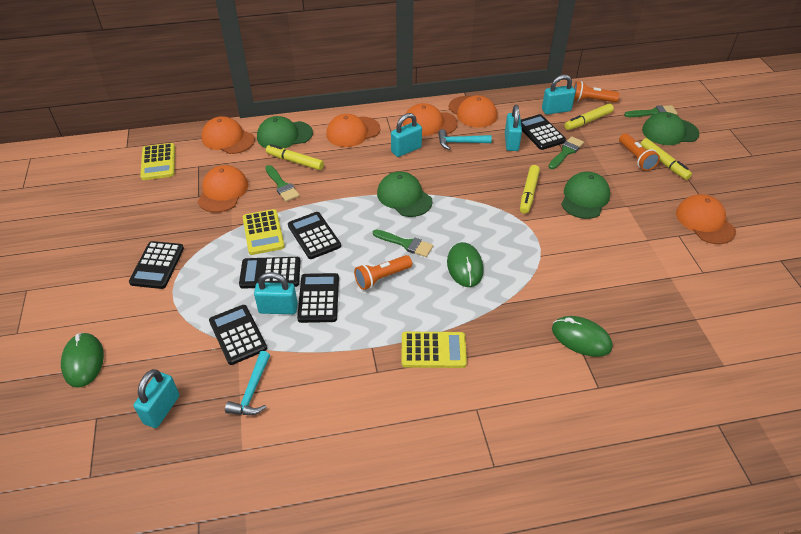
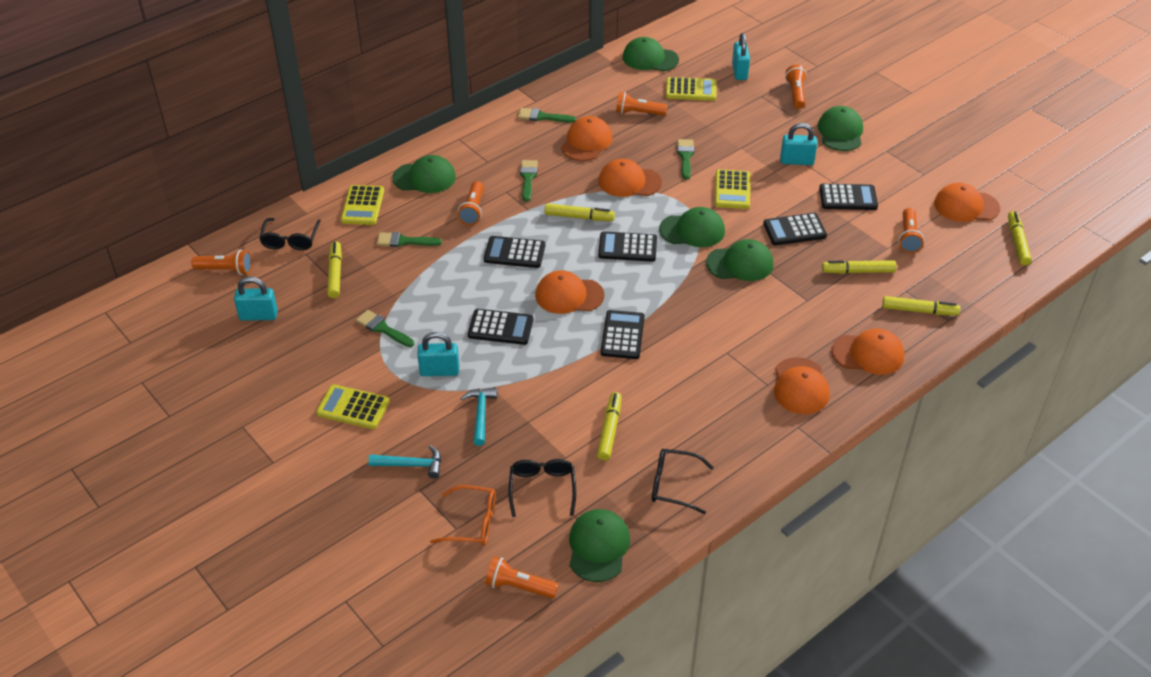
black glasses: 0 -> 3
green brush: 4 -> 5
green cap: 4 -> 6
green mouse: 3 -> 0
orange flashlight: 3 -> 6
orange glasses: 0 -> 1
turquoise padlock: 5 -> 4
yellow calculator: 3 -> 4
yellow marker: 4 -> 6

